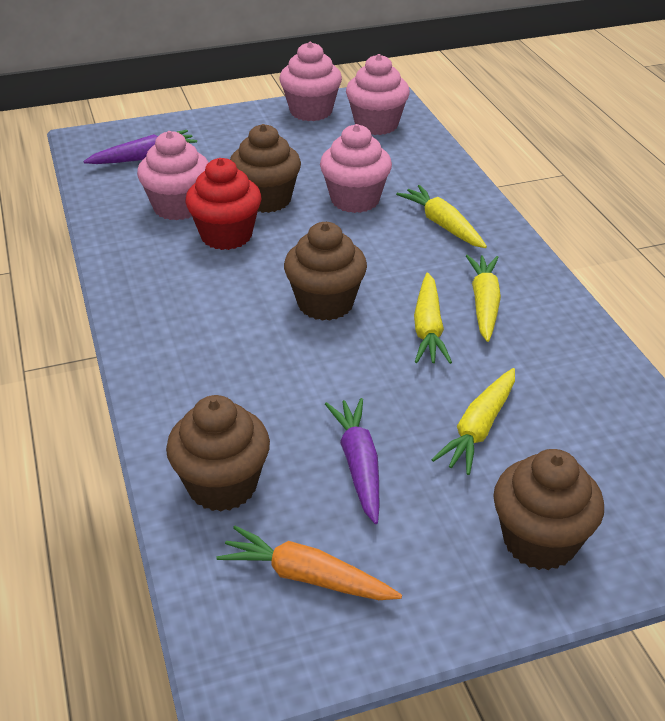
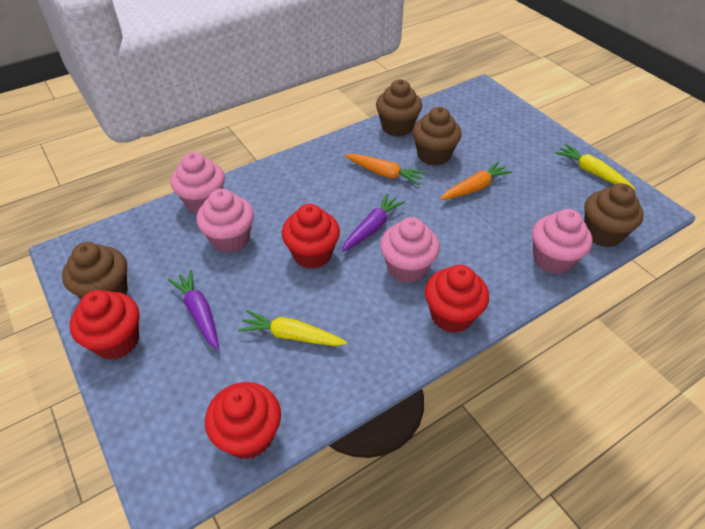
orange carrot: 1 -> 2
red cupcake: 1 -> 4
yellow carrot: 4 -> 2

